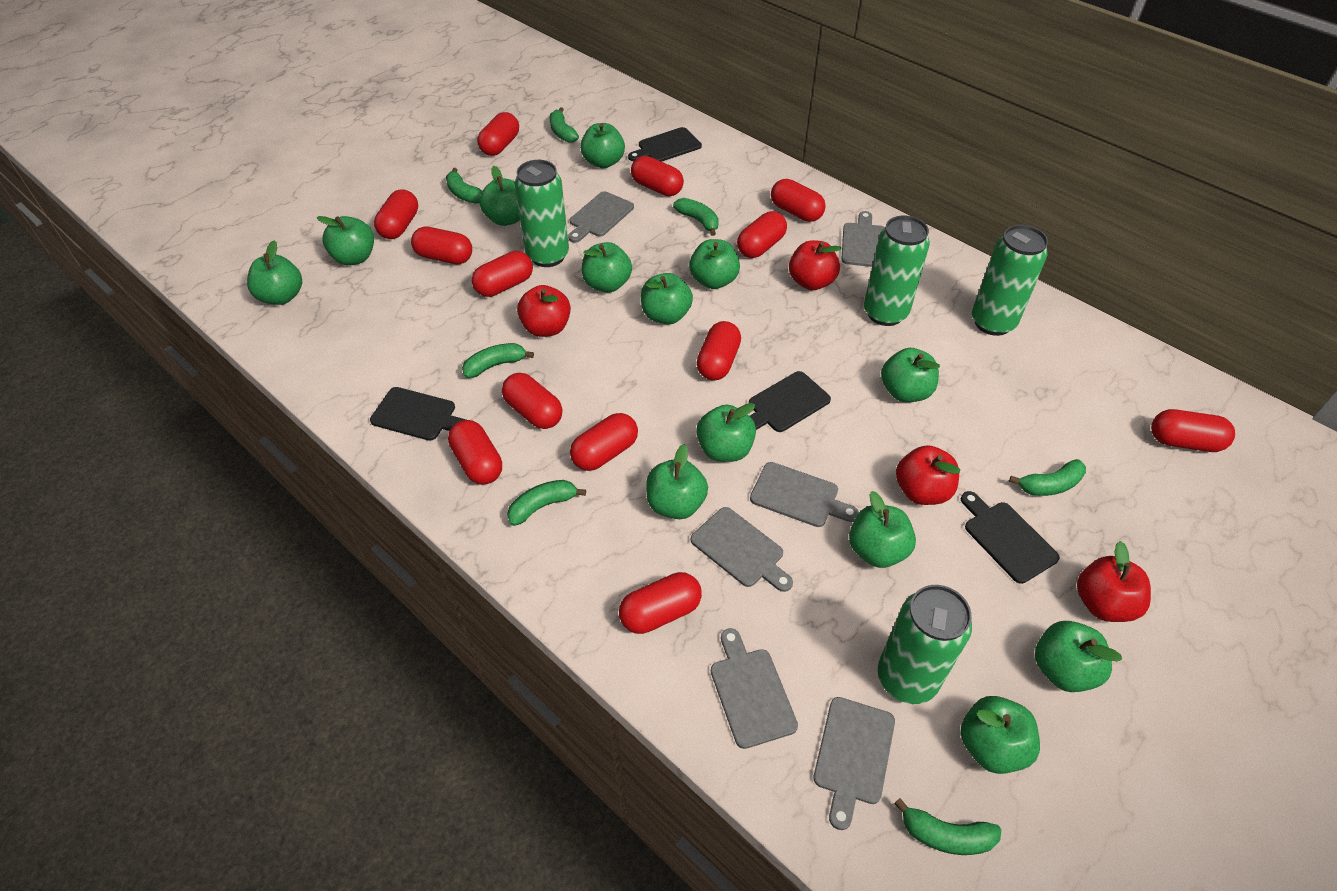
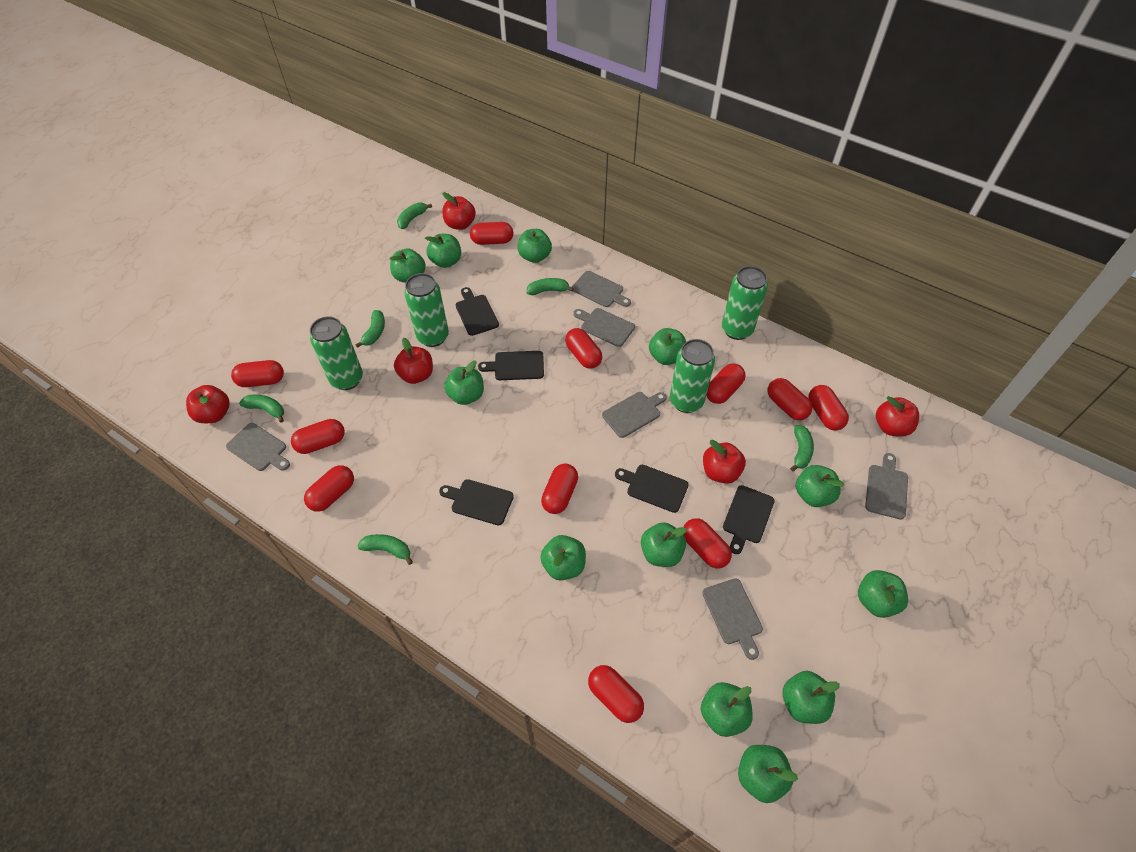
black cutting board: 4 -> 5
green apple: 13 -> 12
green banana: 7 -> 6
red apple: 4 -> 5
red capsule: 13 -> 11

